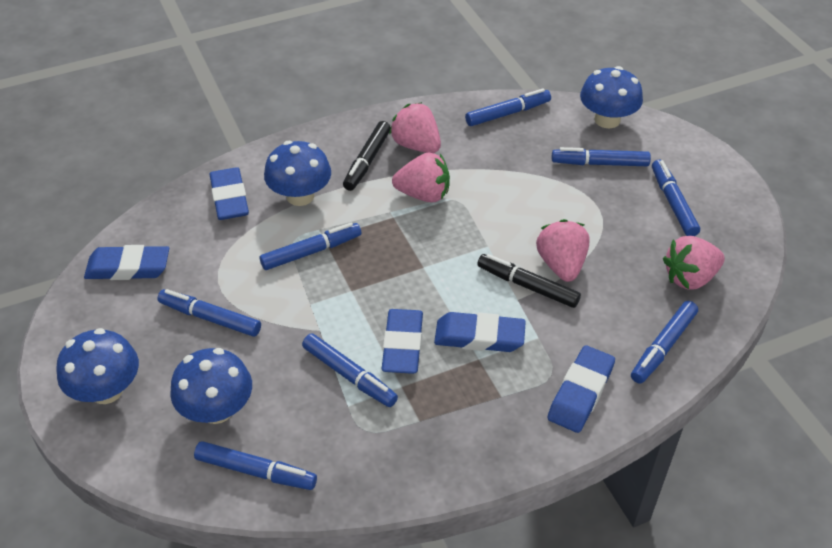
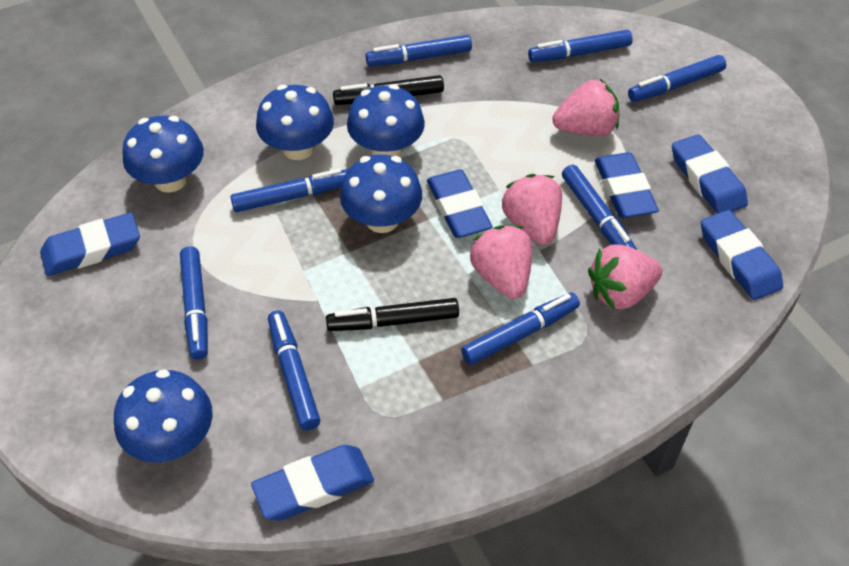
blue eraser: 5 -> 6
blue mushroom: 4 -> 5

